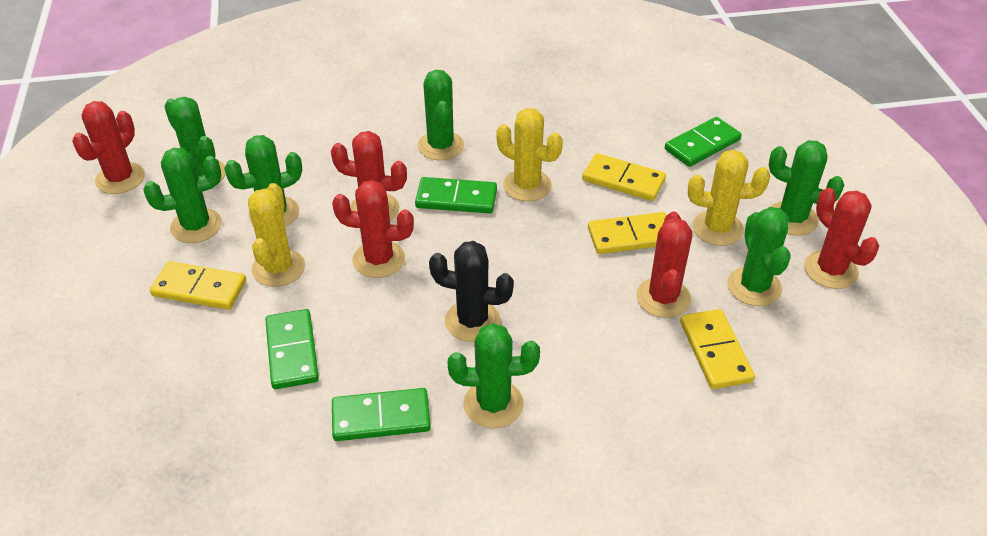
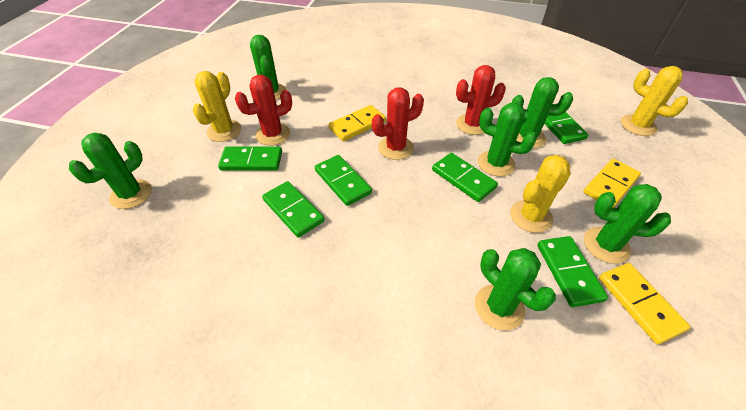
black cactus: 1 -> 0
green cactus: 7 -> 6
green domino: 4 -> 6
red cactus: 5 -> 3
yellow domino: 4 -> 3

